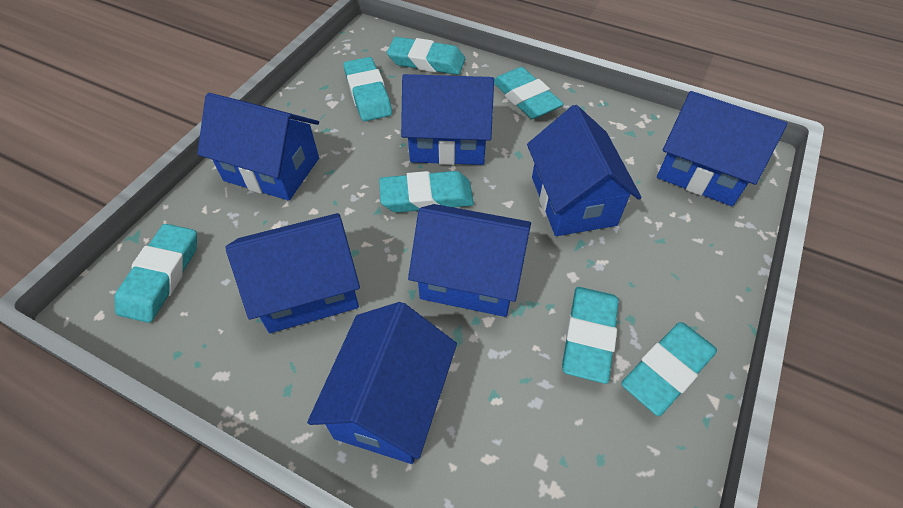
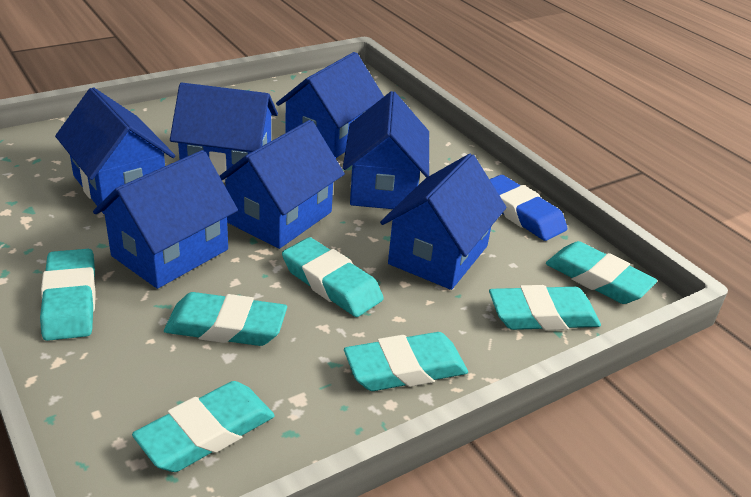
blue eraser: 0 -> 1

